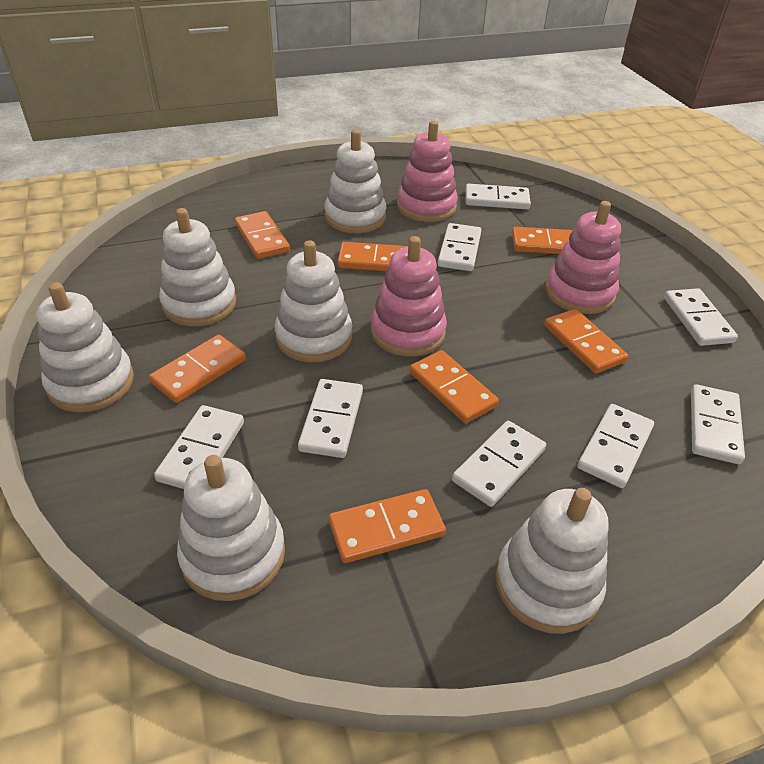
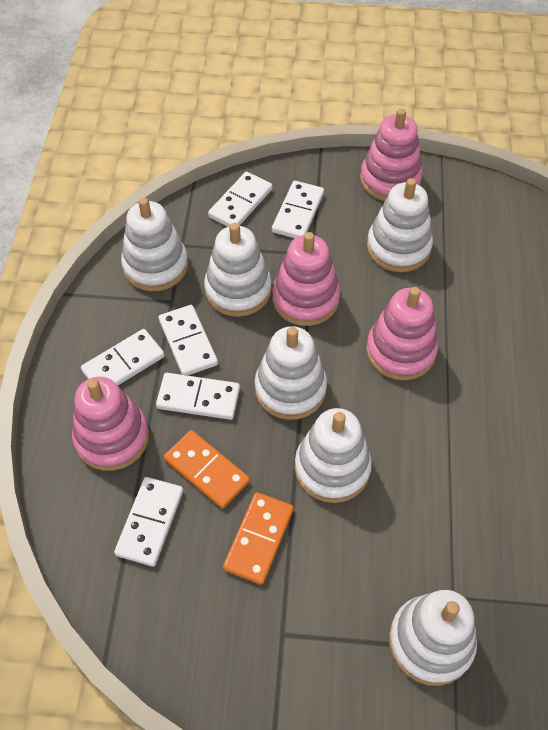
orange domino: 7 -> 2
pink stacking toy: 3 -> 4
white domino: 8 -> 6

